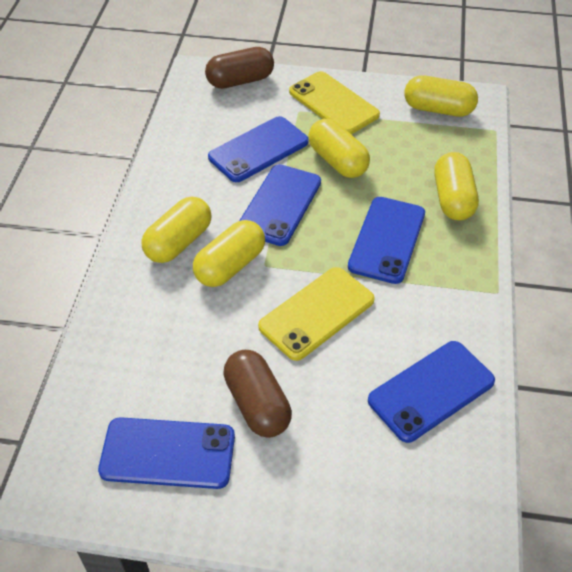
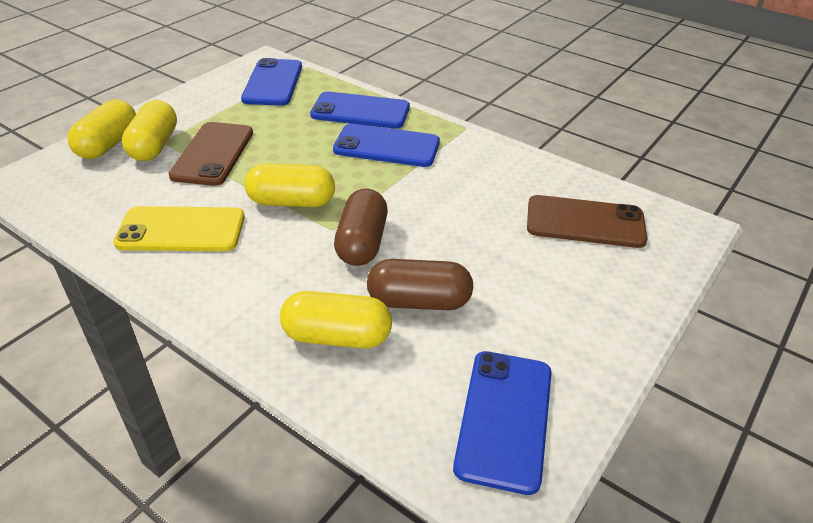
blue phone: 5 -> 4
brown phone: 0 -> 2
yellow capsule: 5 -> 4
yellow phone: 2 -> 1

